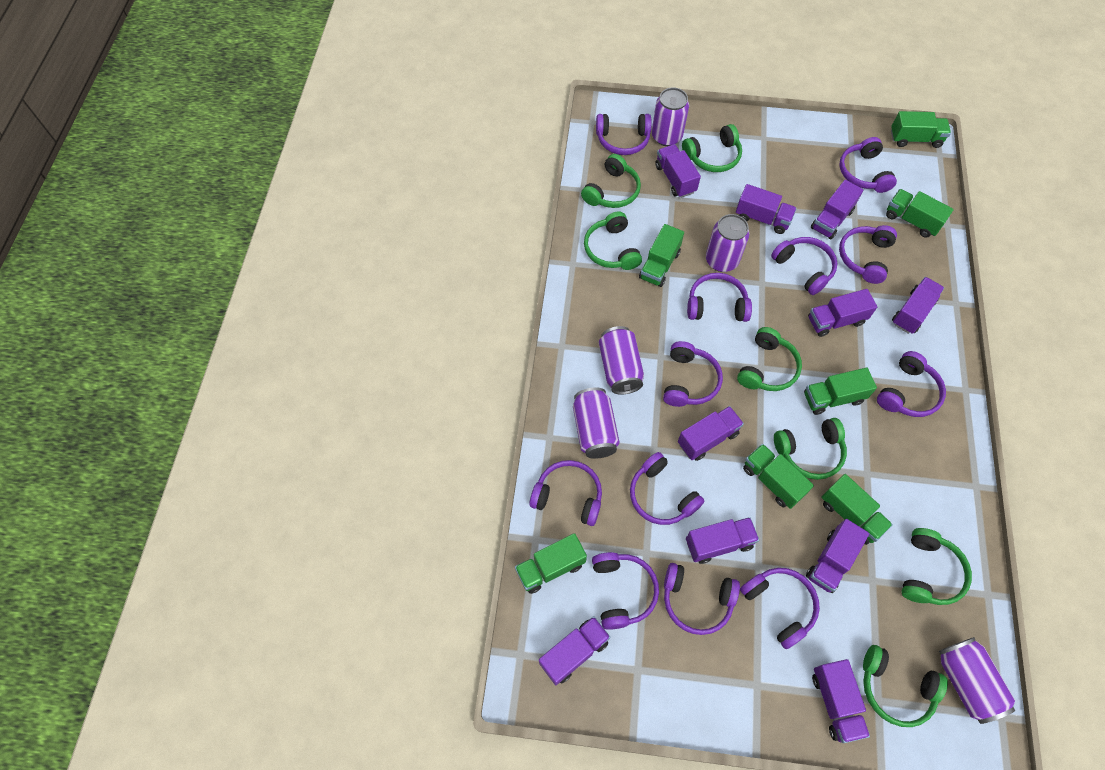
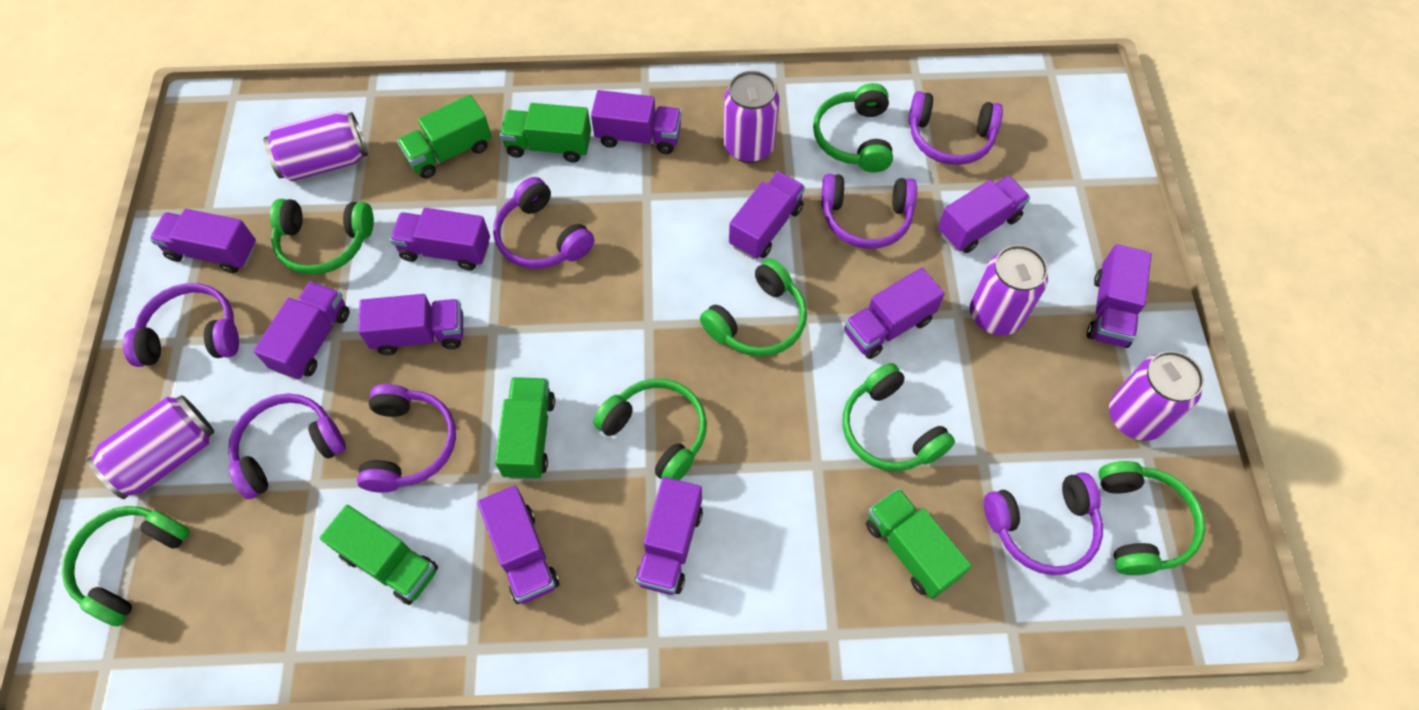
green truck: 7 -> 5
purple headphones: 12 -> 7
purple truck: 10 -> 11

